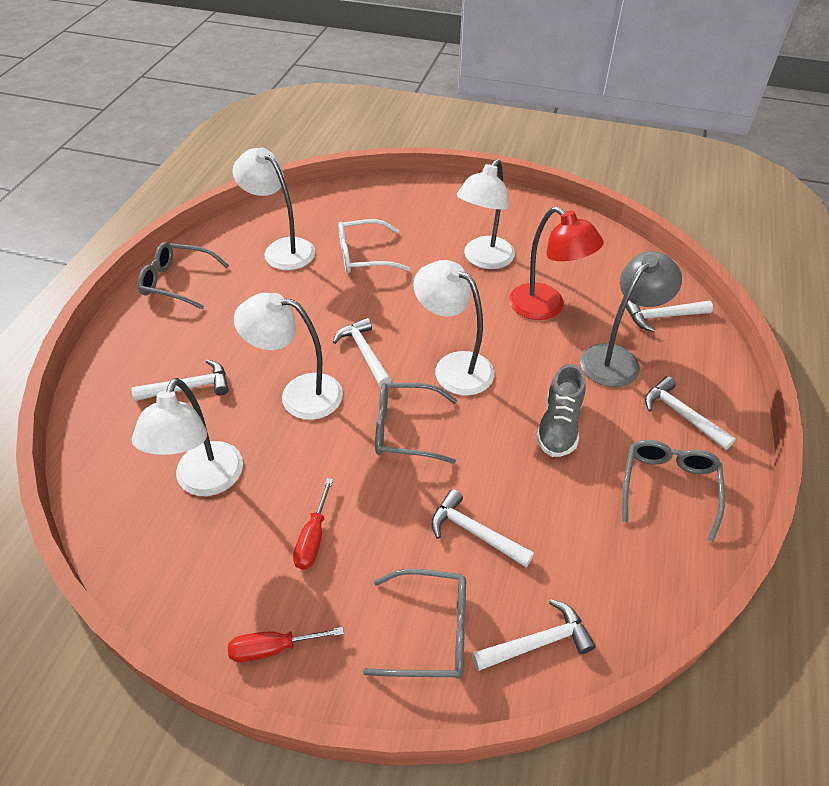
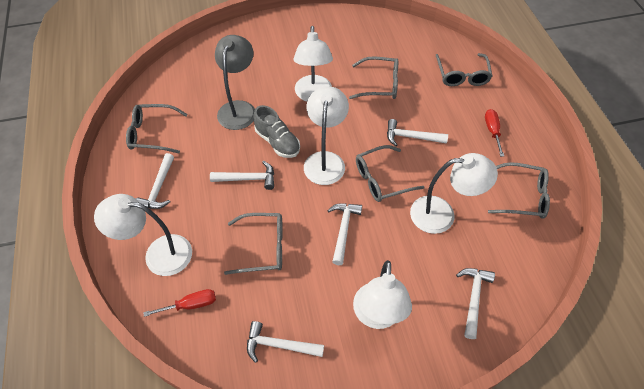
grey glasses: 4 -> 6
red lamp: 1 -> 0
white glasses: 1 -> 0

